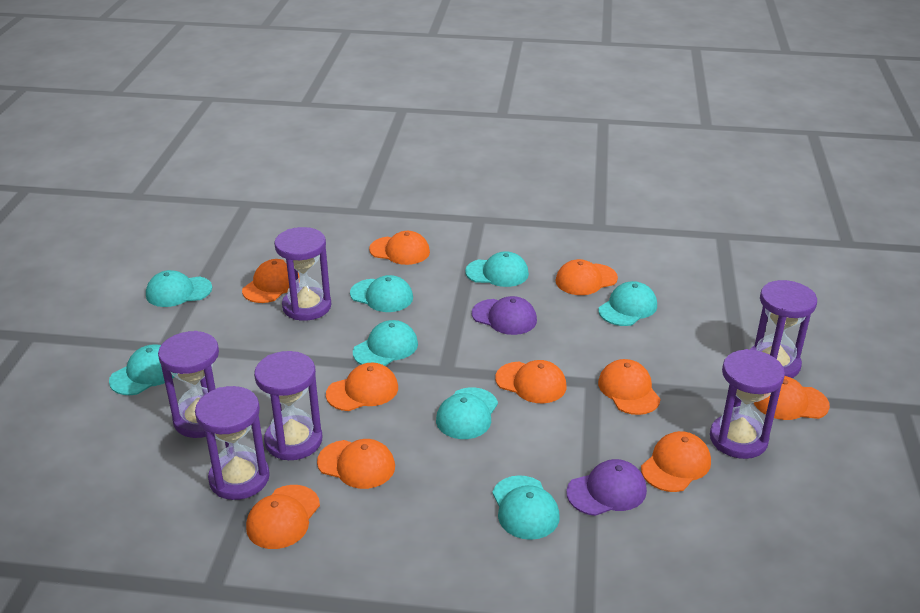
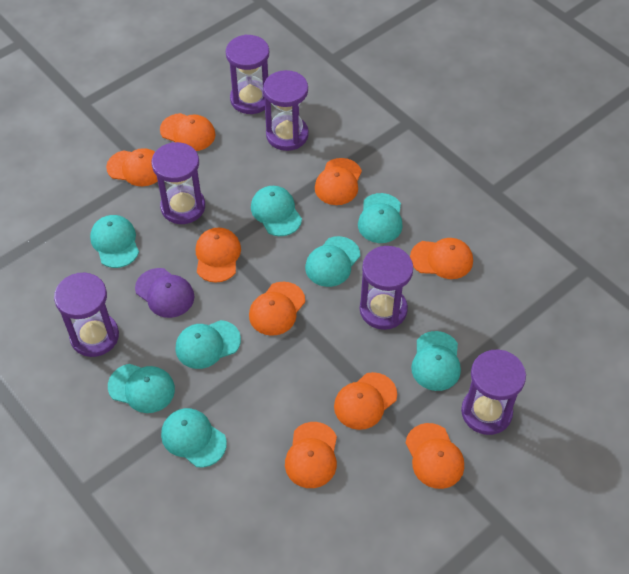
orange cap: 10 -> 9
purple cap: 2 -> 1

